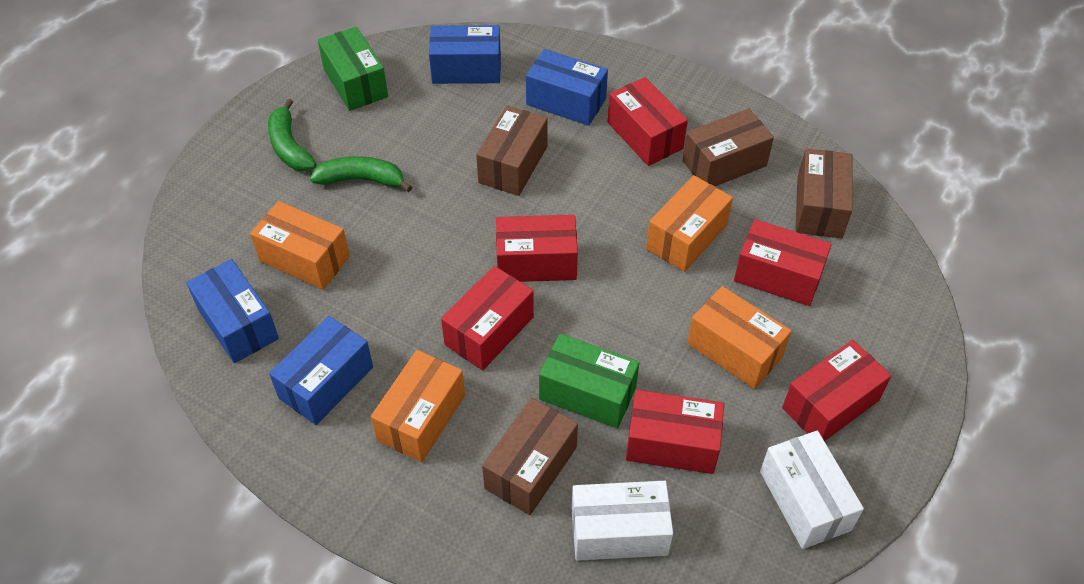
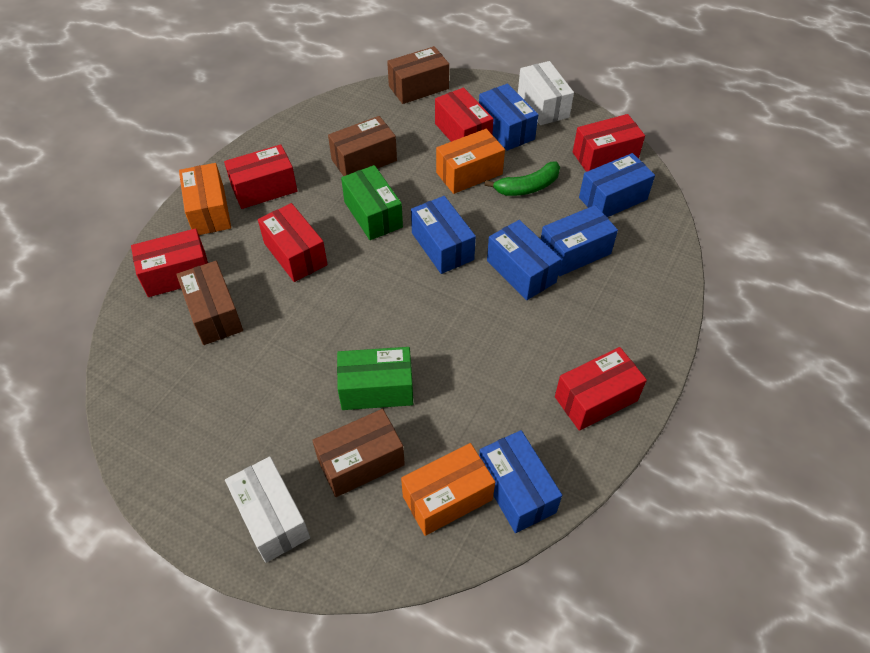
blue box: 4 -> 6
green banana: 2 -> 1
orange box: 4 -> 3

